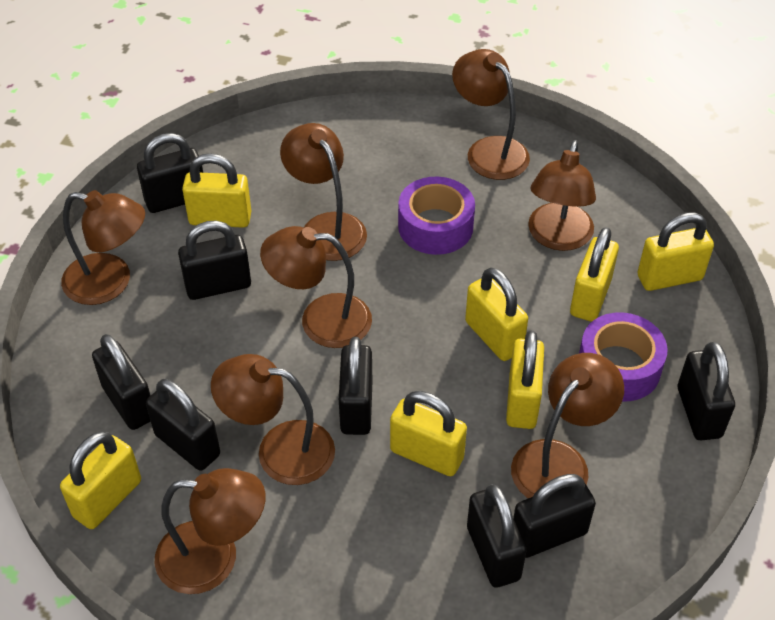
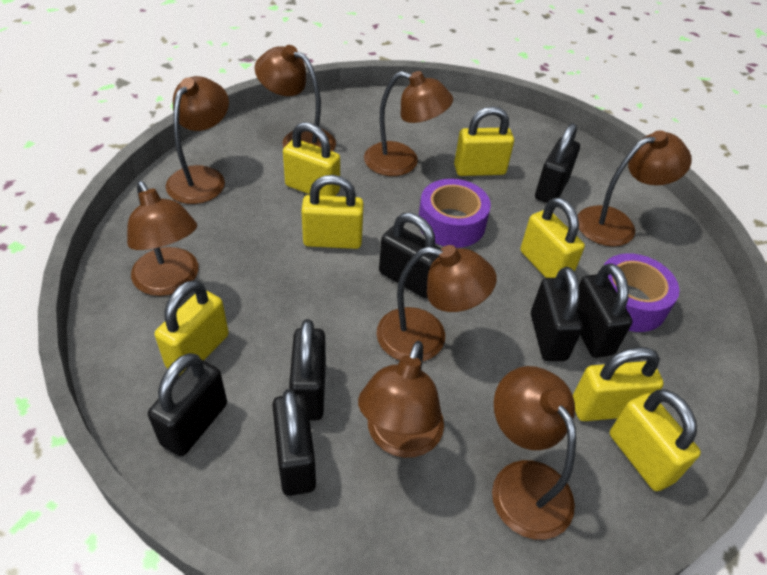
black padlock: 8 -> 7

